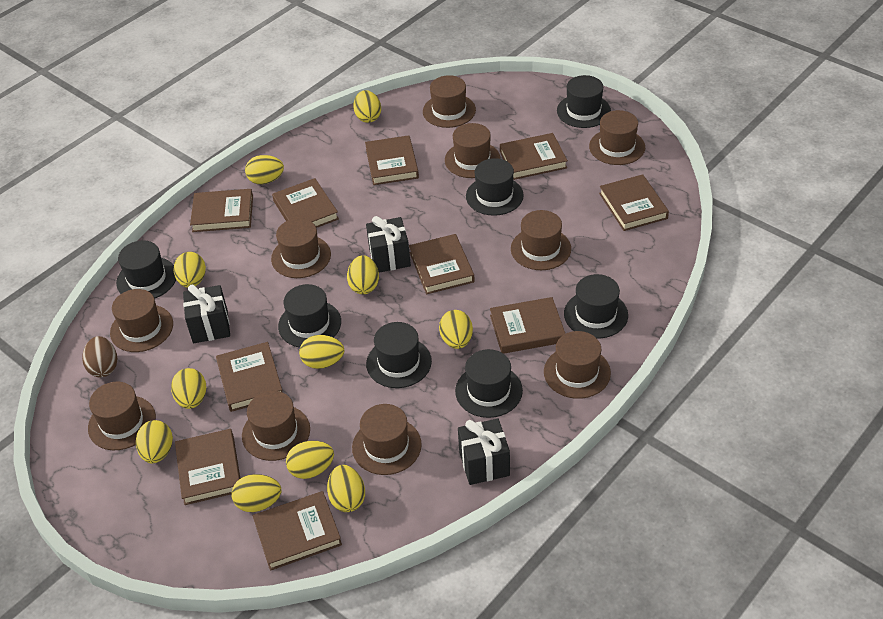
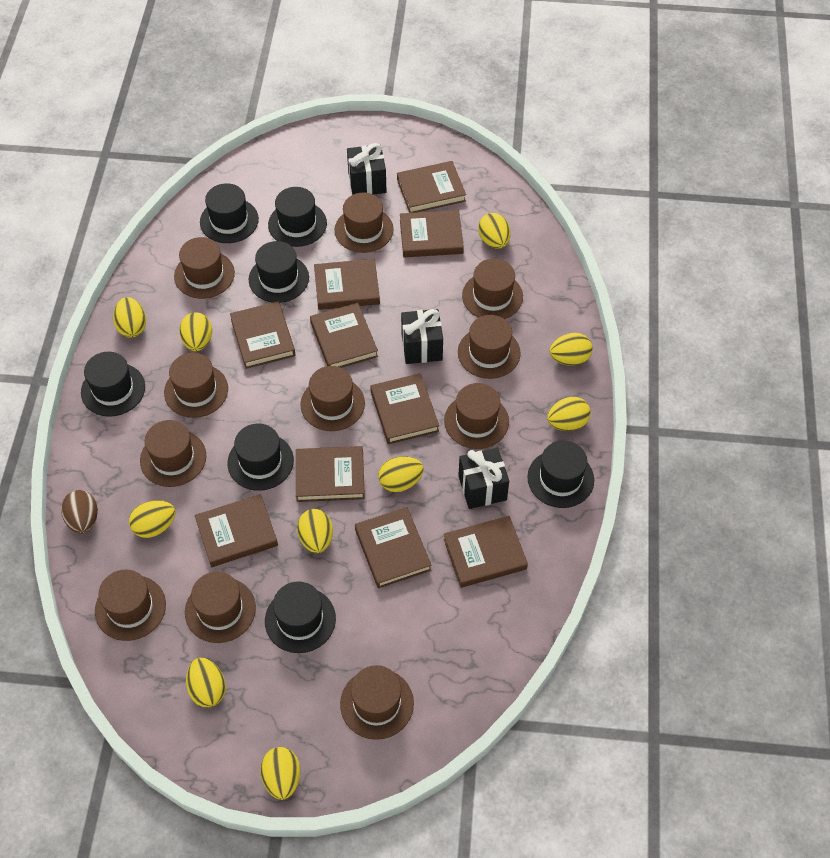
brown hat: 10 -> 11
yellow egg: 11 -> 10

